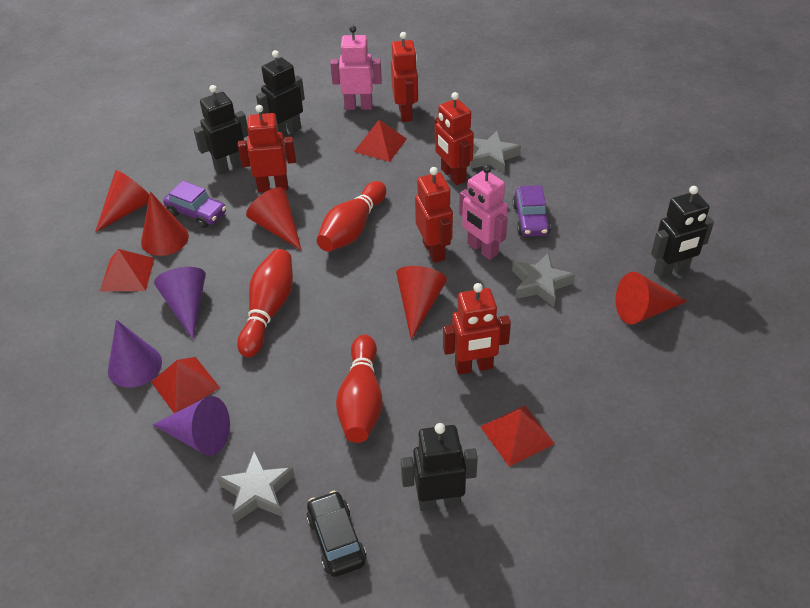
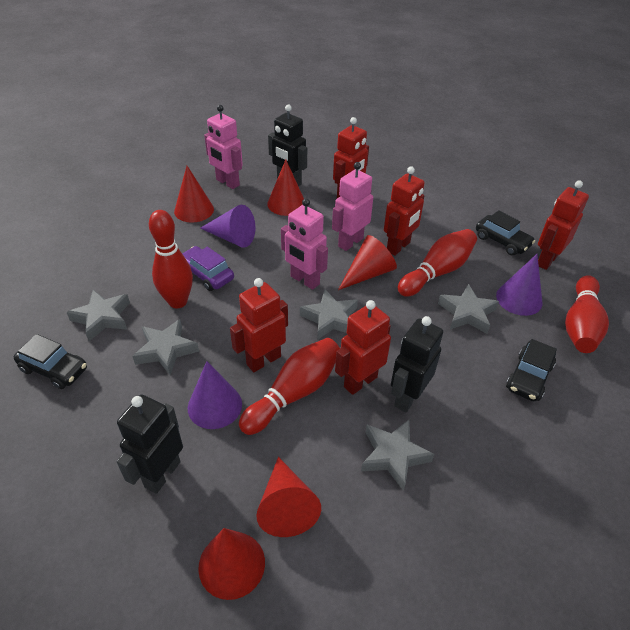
black car: 1 -> 3
black robot: 4 -> 3
grey star: 3 -> 5
pink robot: 2 -> 3
purple car: 2 -> 1
red bowling pin: 3 -> 4
red pyramid: 4 -> 0

